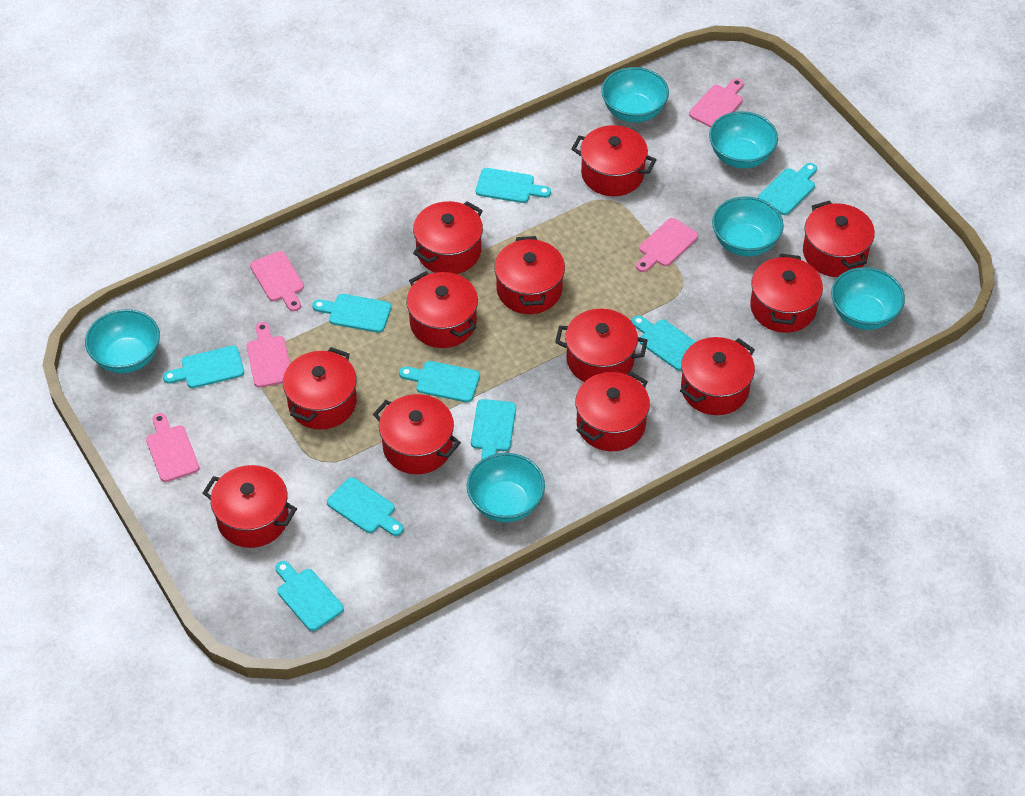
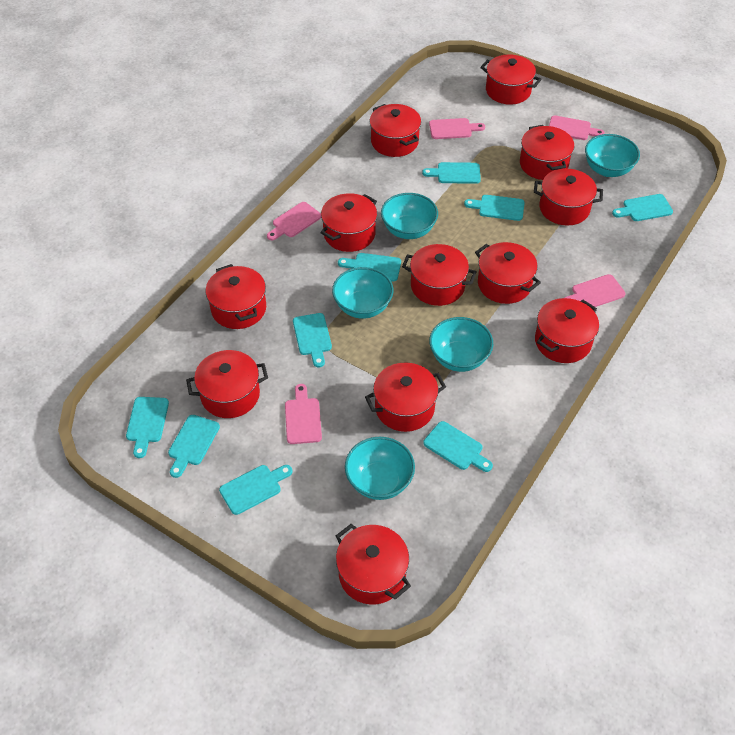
turquoise bowl: 6 -> 5

